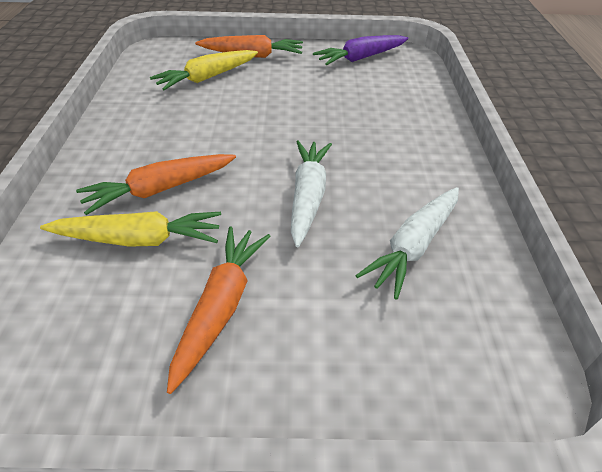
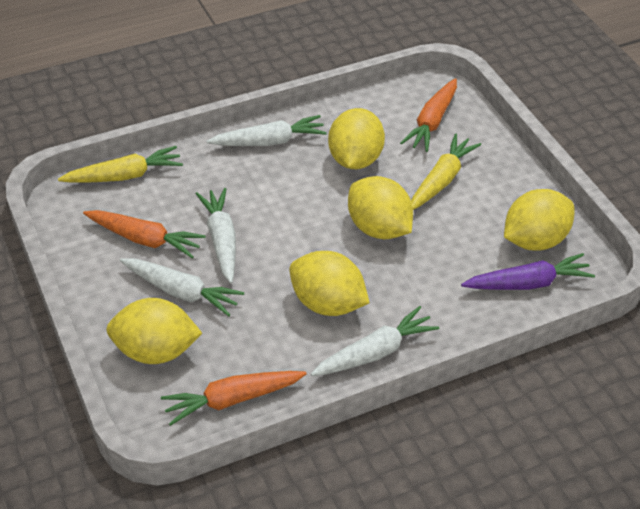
white carrot: 2 -> 4
yellow lemon: 0 -> 5

